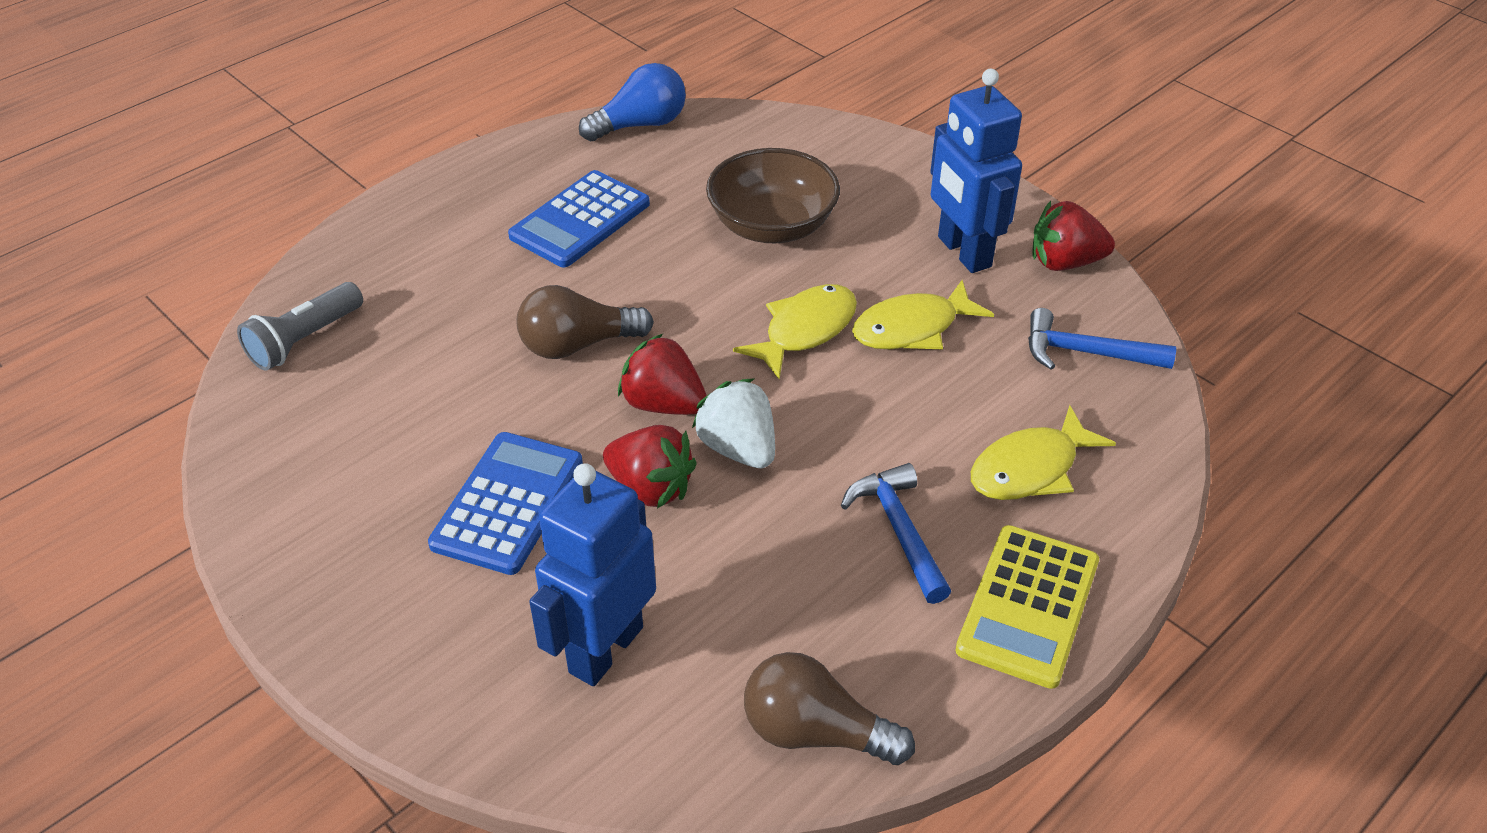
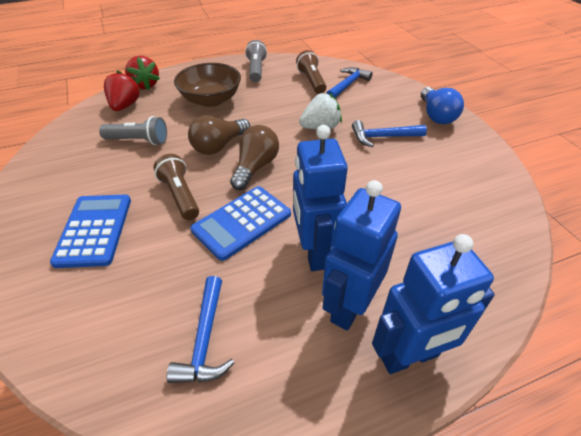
blue hammer: 2 -> 3
blue robot: 2 -> 3
brown flashlight: 0 -> 2
grey flashlight: 1 -> 2
red strawberry: 3 -> 2
yellow calculator: 1 -> 0
yellow fish: 3 -> 0

